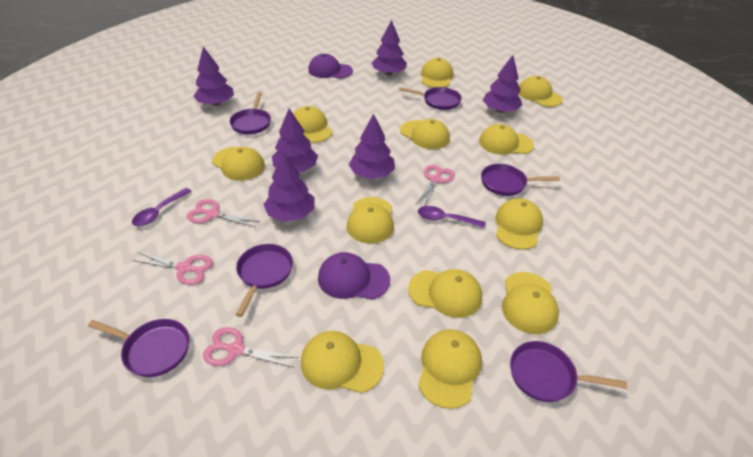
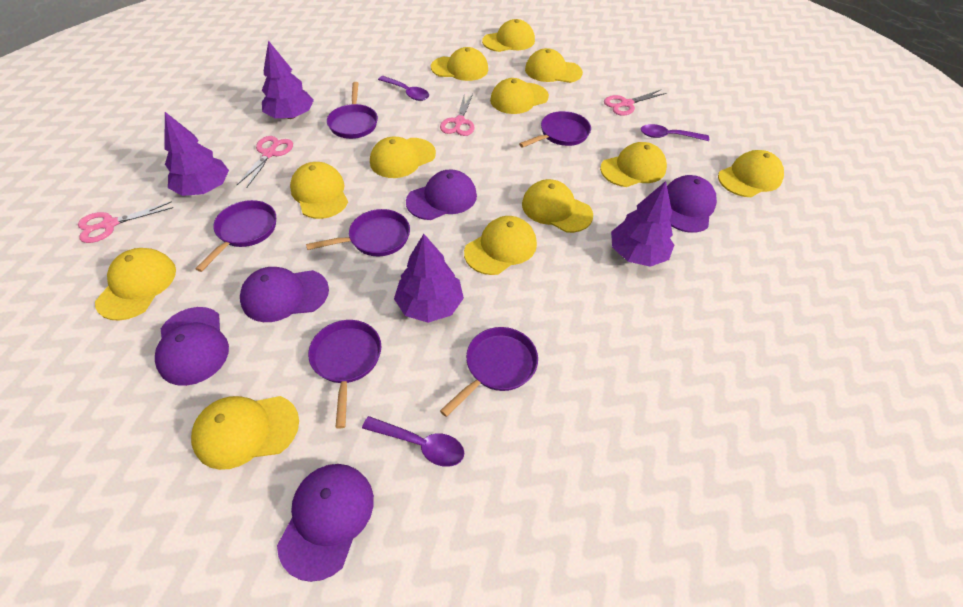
purple cap: 2 -> 5
purple spoon: 2 -> 3
purple tree: 6 -> 4

